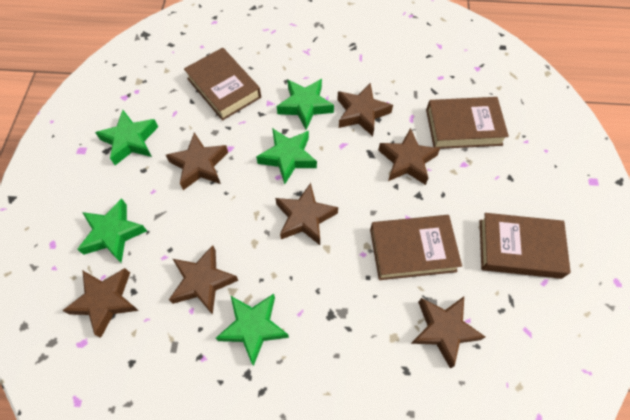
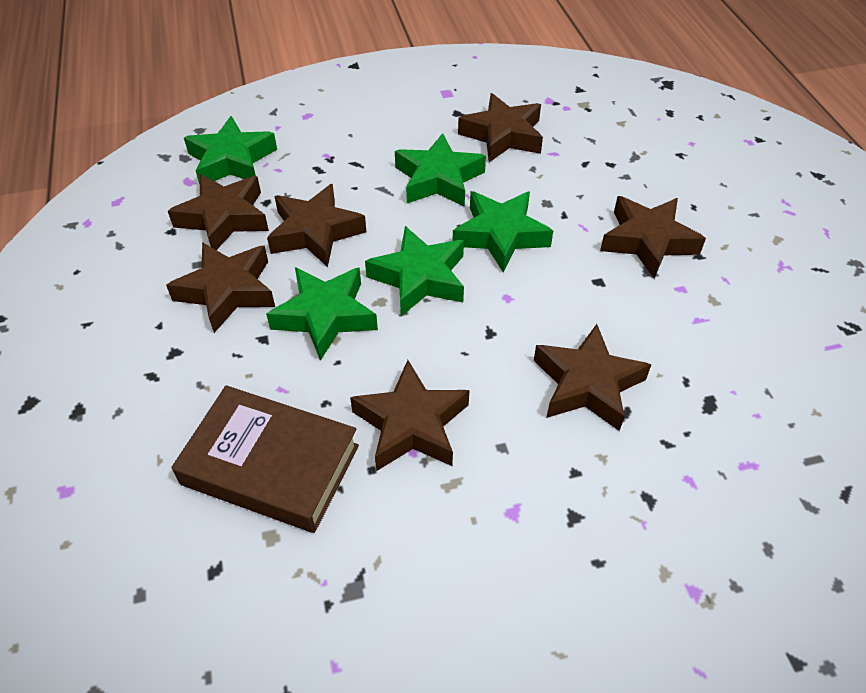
brown book: 4 -> 1

